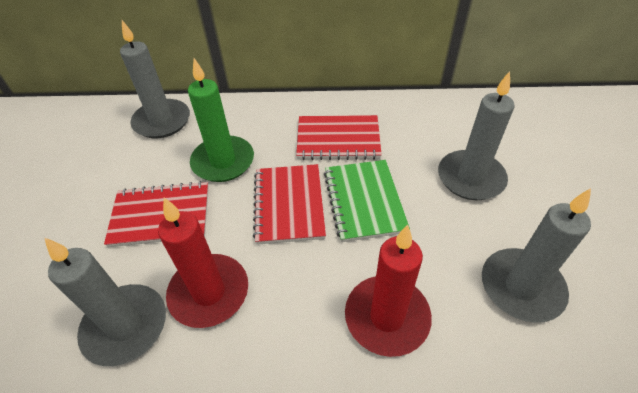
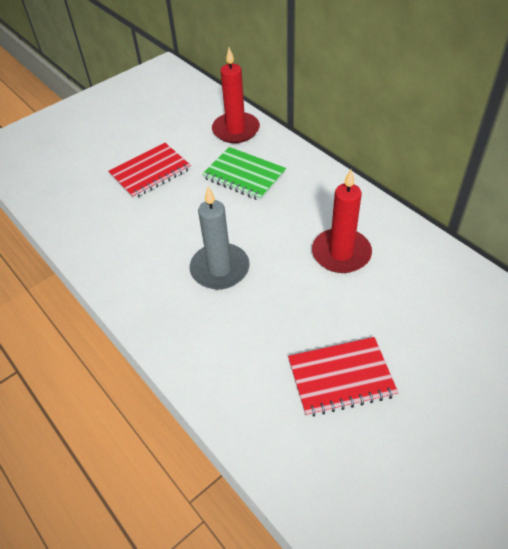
green candle: 1 -> 0
grey candle: 4 -> 1
red notebook: 3 -> 2

